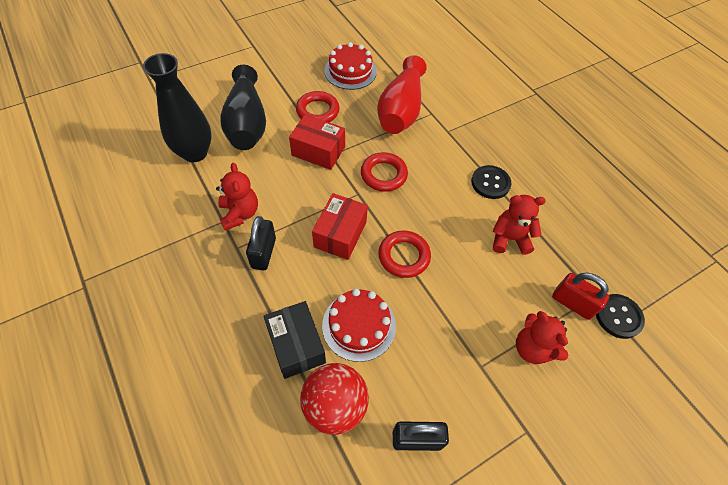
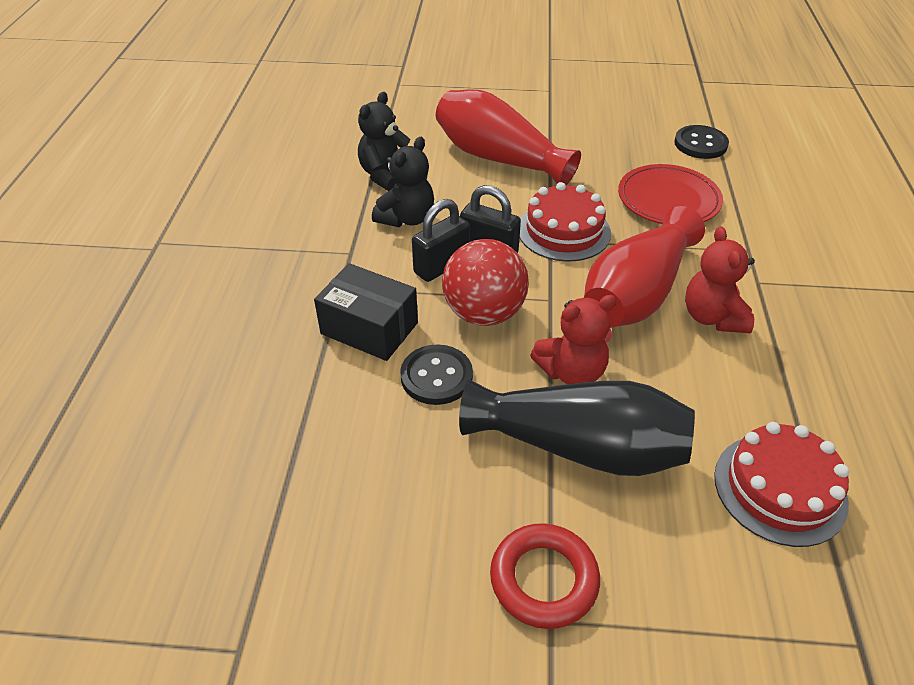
black teddy bear: 0 -> 2
black vase: 2 -> 1
red box: 2 -> 0
red padlock: 1 -> 0
red plate: 0 -> 1
red ring: 3 -> 1
red teddy bear: 3 -> 2
red vase: 1 -> 2

